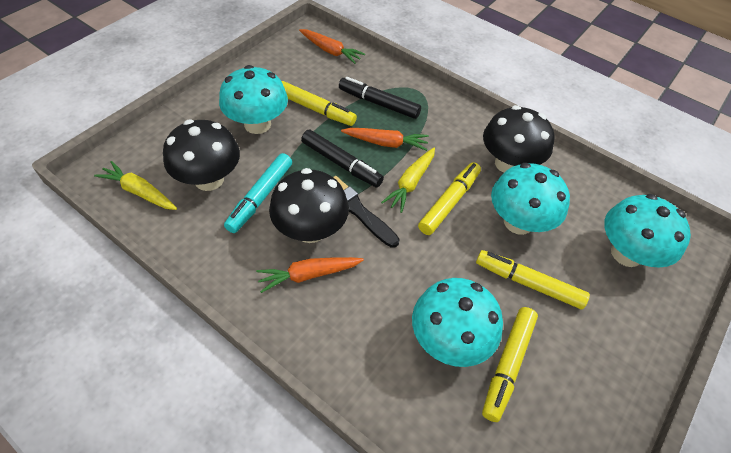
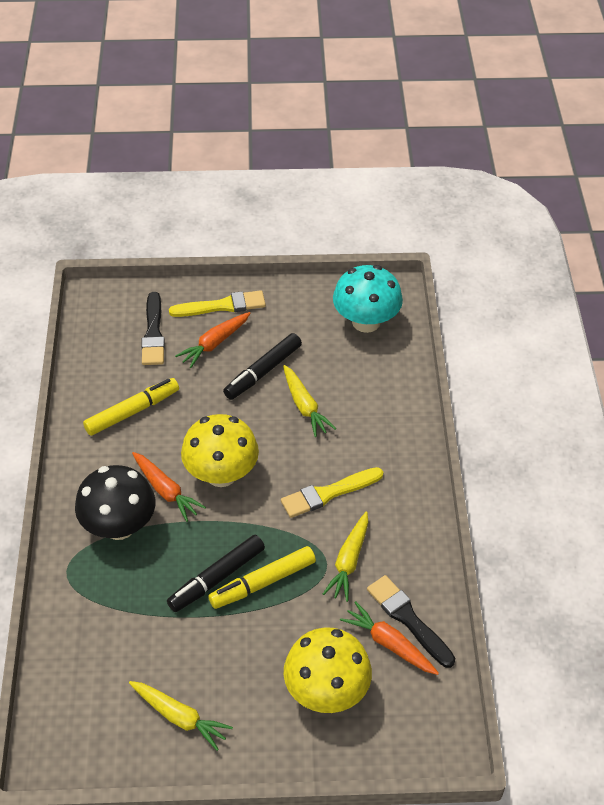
black brush: 1 -> 2
black mushroom: 3 -> 1
turquoise marker: 1 -> 0
turquoise mushroom: 4 -> 1
yellow brush: 0 -> 2
yellow carrot: 2 -> 3
yellow marker: 4 -> 2
yellow mushroom: 0 -> 2

